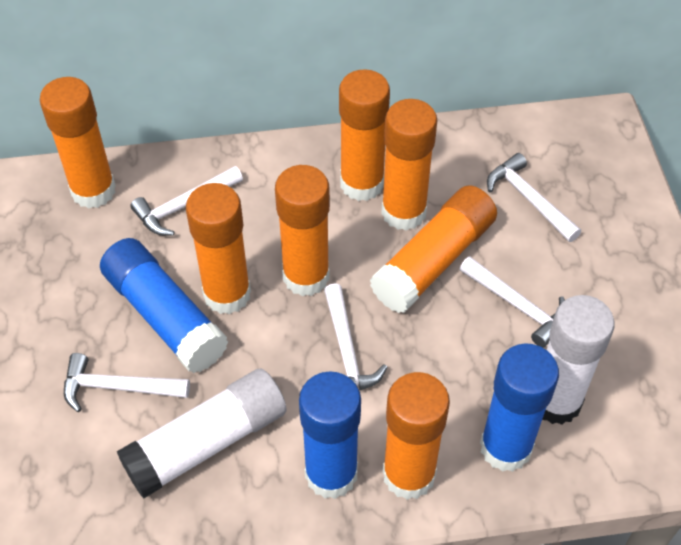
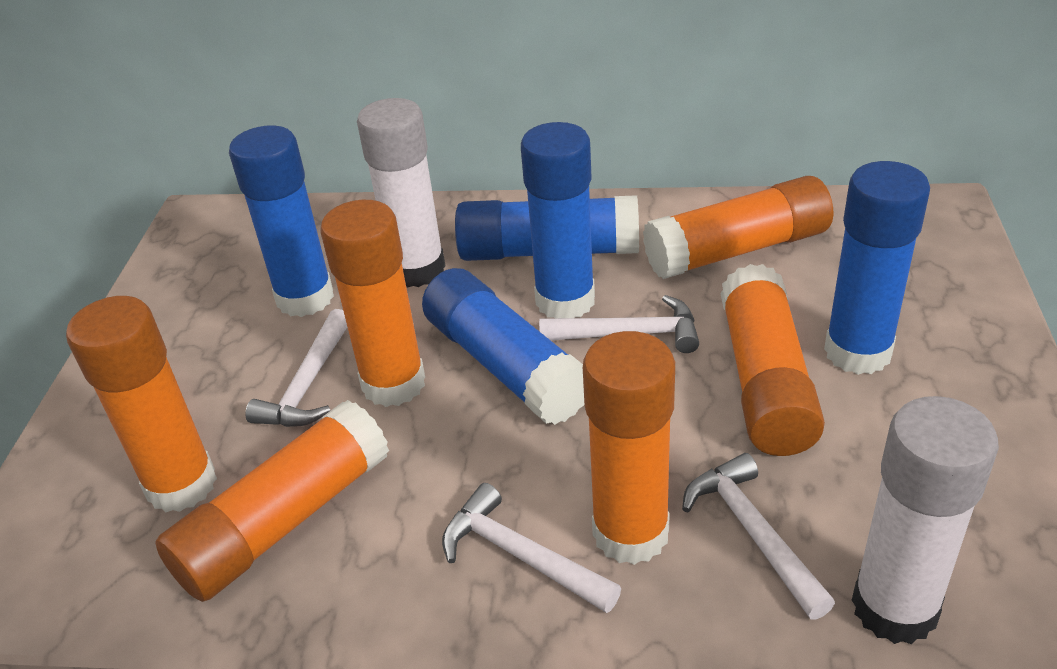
blue glue stick: 3 -> 5
orange glue stick: 7 -> 6
white hammer: 5 -> 4

